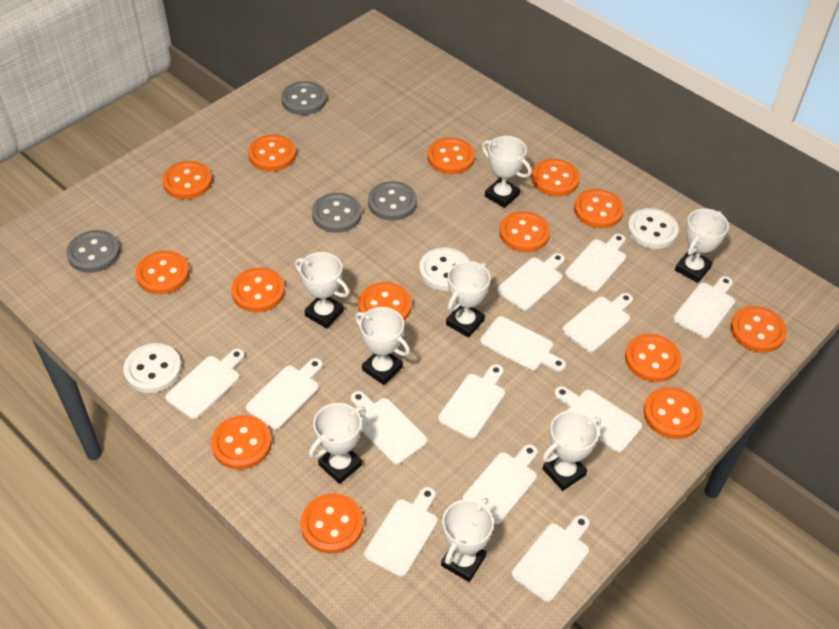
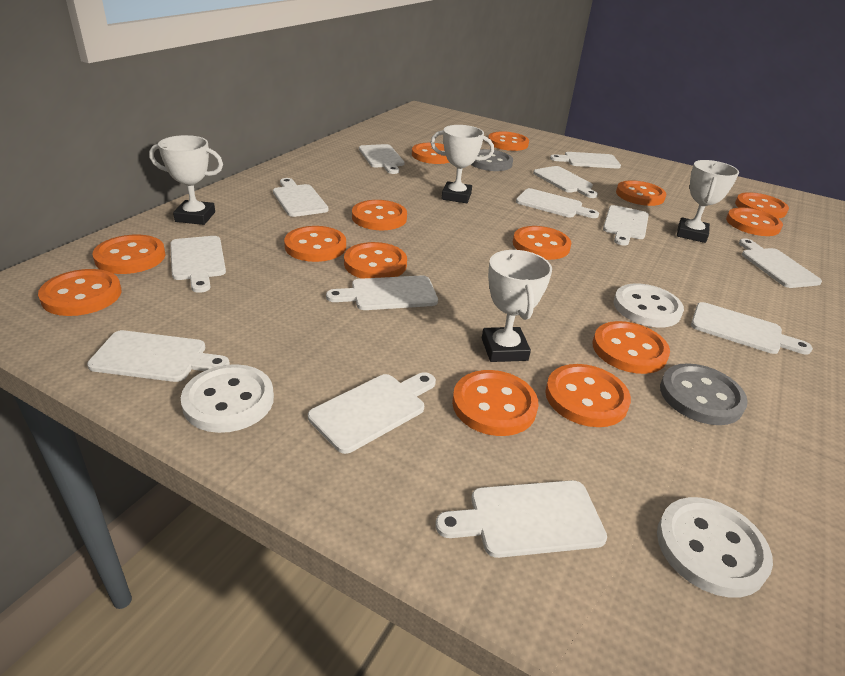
grey button: 4 -> 2
white trophy: 8 -> 4

